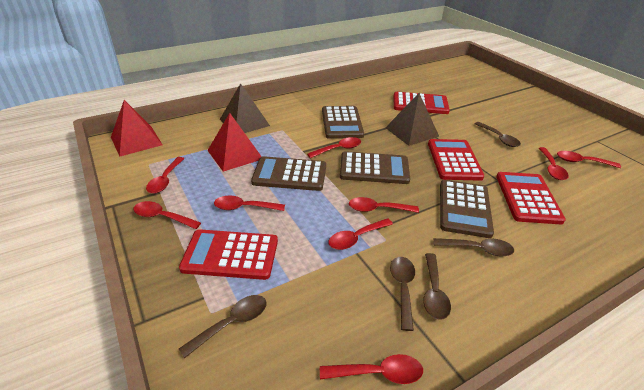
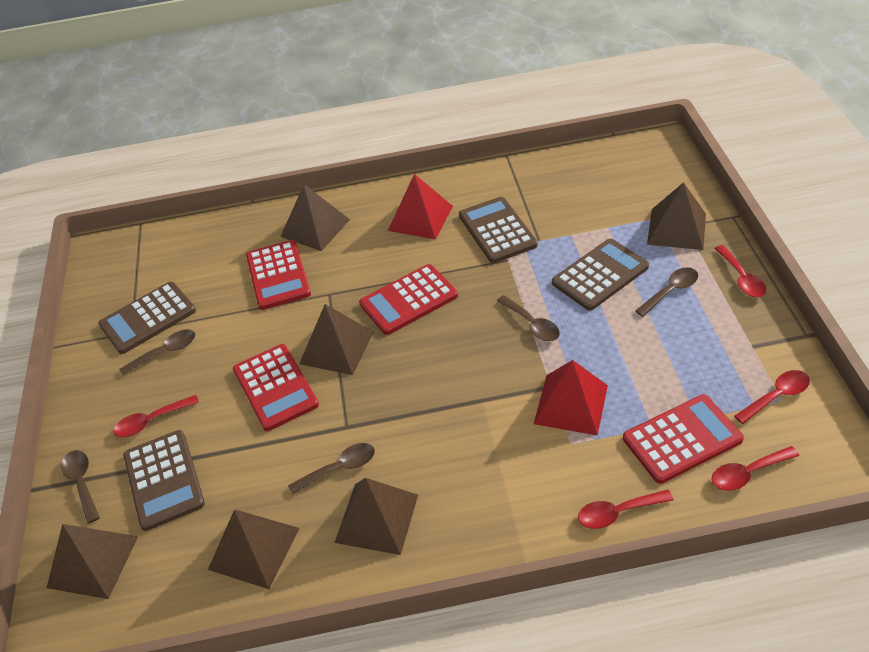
brown pyramid: 2 -> 6
red spoon: 9 -> 5

